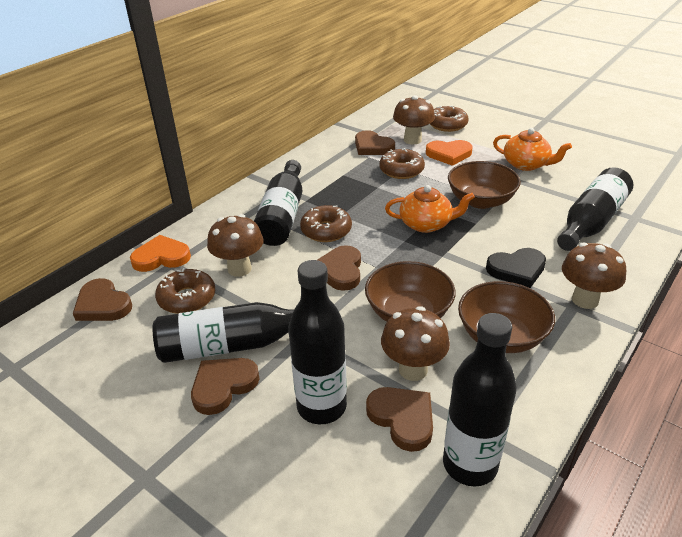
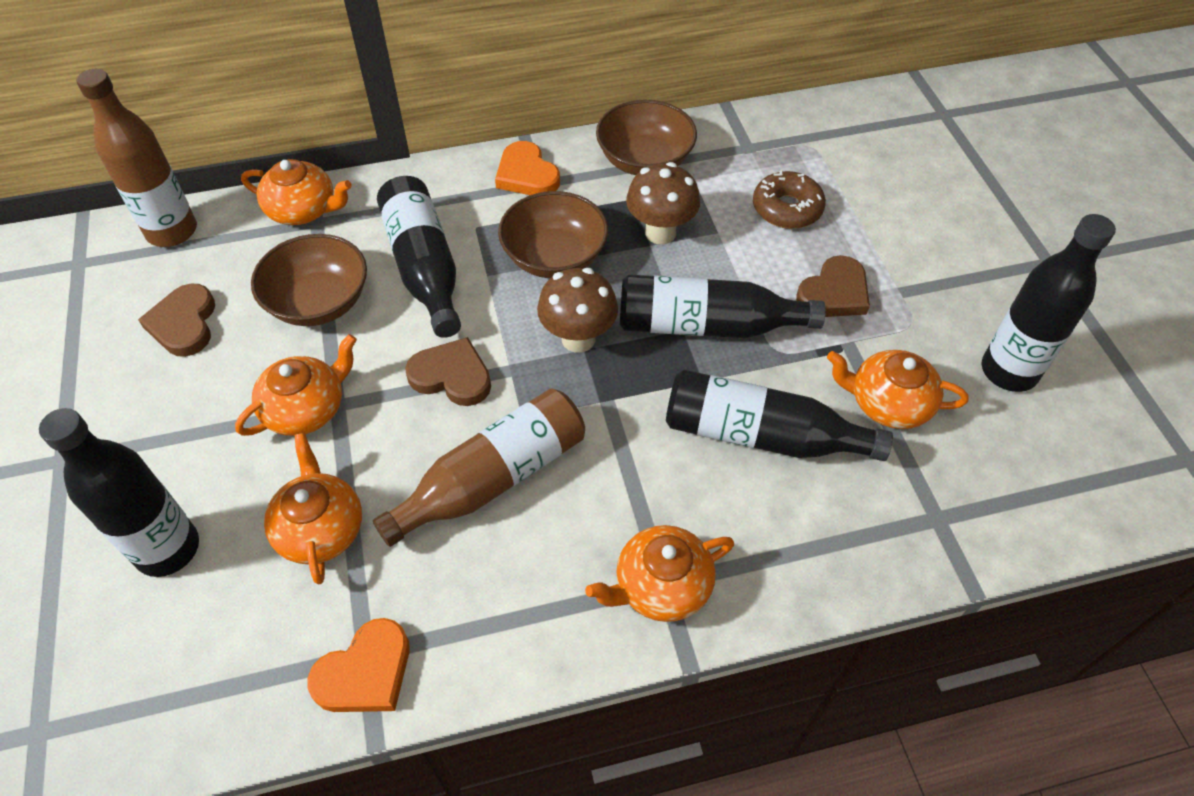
black heart: 1 -> 0
brown bottle: 0 -> 2
brown donut: 4 -> 1
brown heart: 5 -> 3
brown mushroom: 4 -> 2
orange teapot: 2 -> 5

